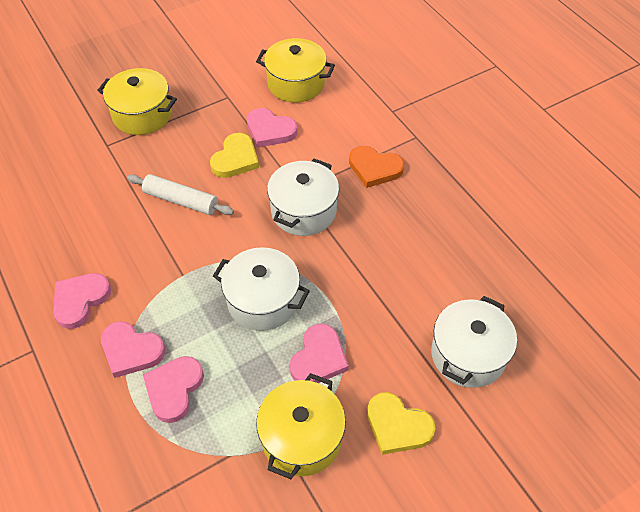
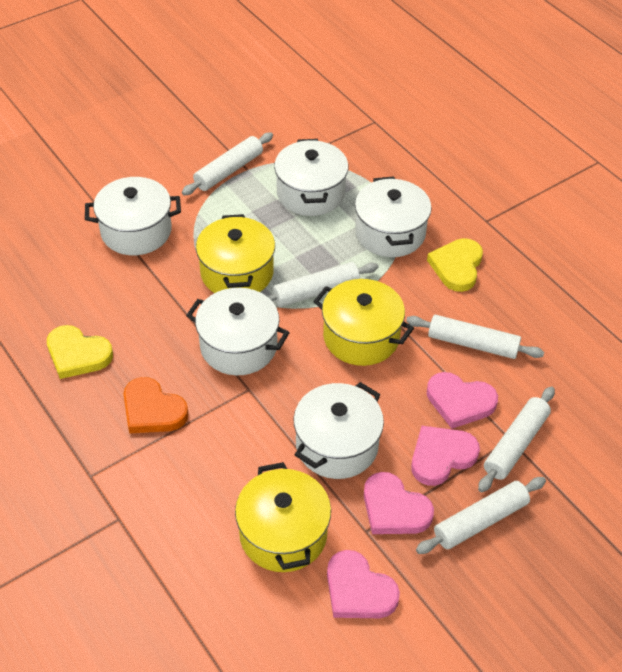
pink heart: 5 -> 4
white pot: 3 -> 5
white rolling pin: 1 -> 5

